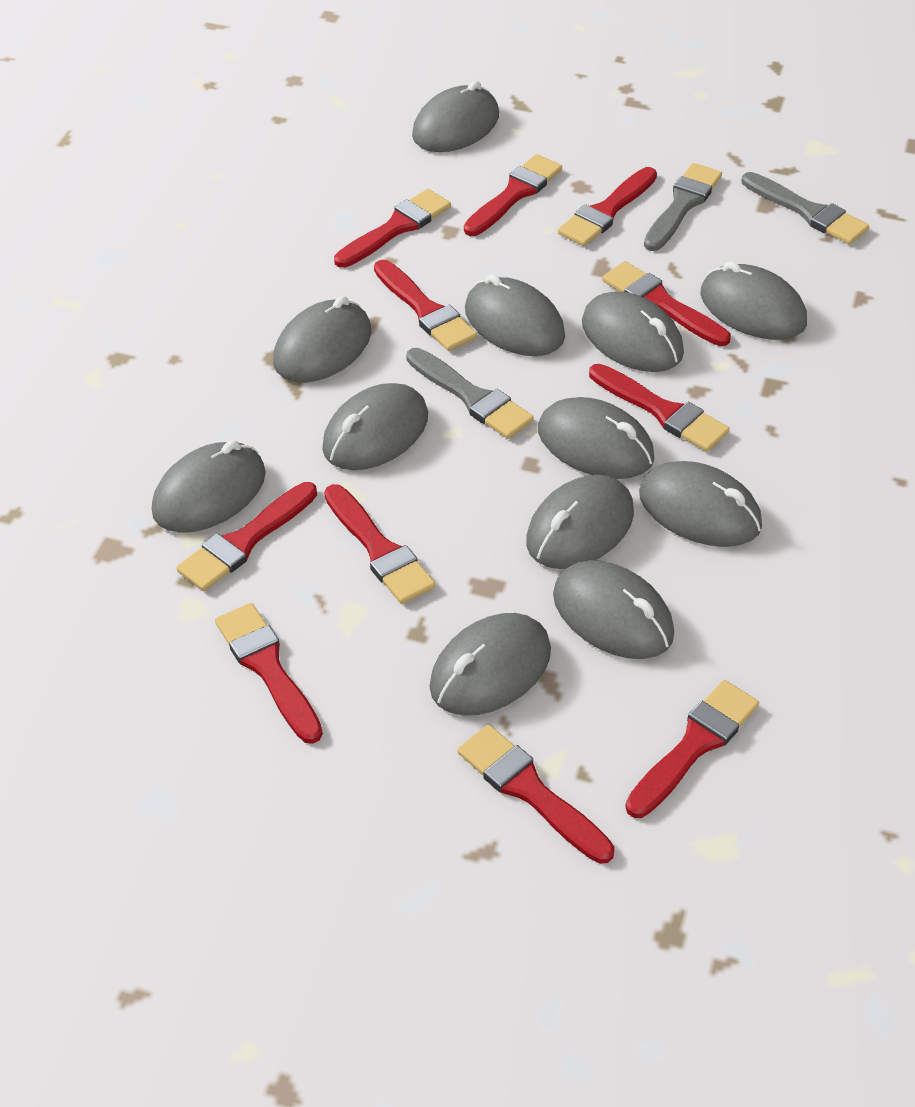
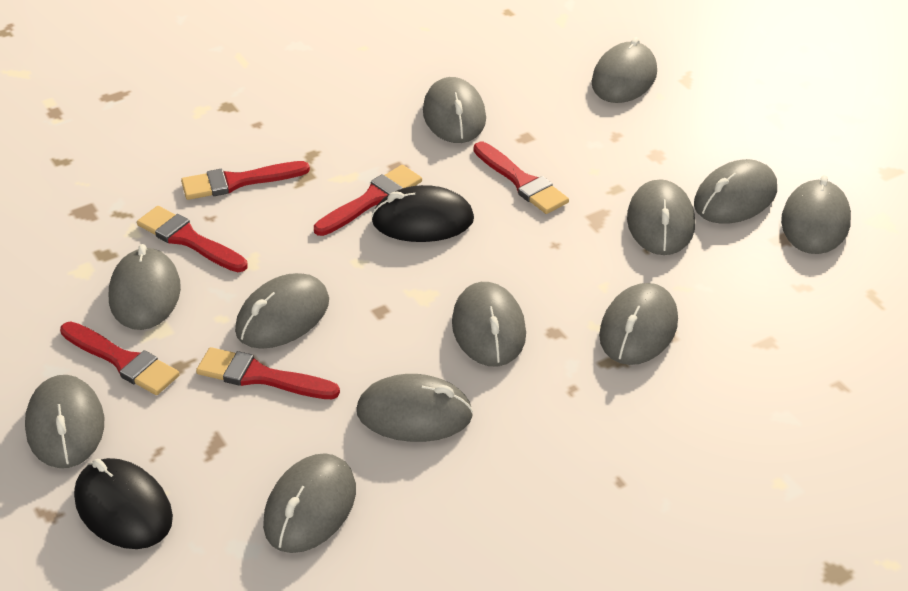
black mouse: 0 -> 2
grey brush: 3 -> 0
red brush: 11 -> 6

